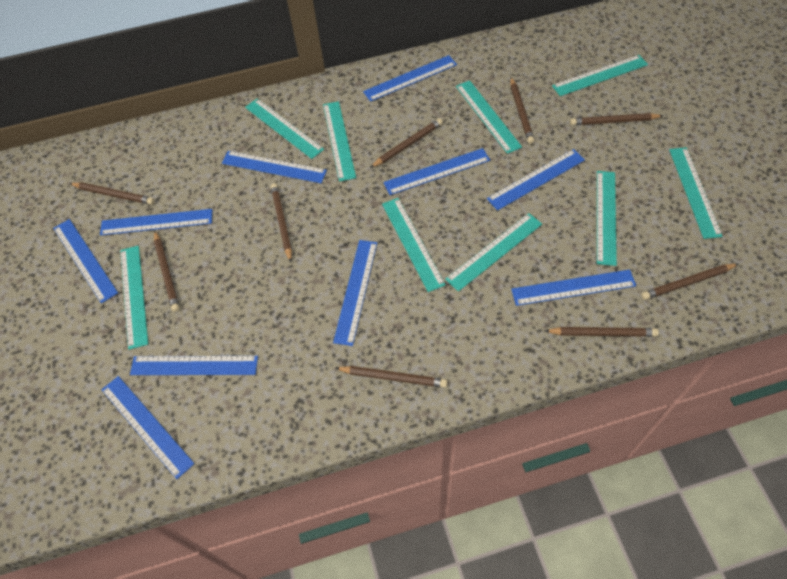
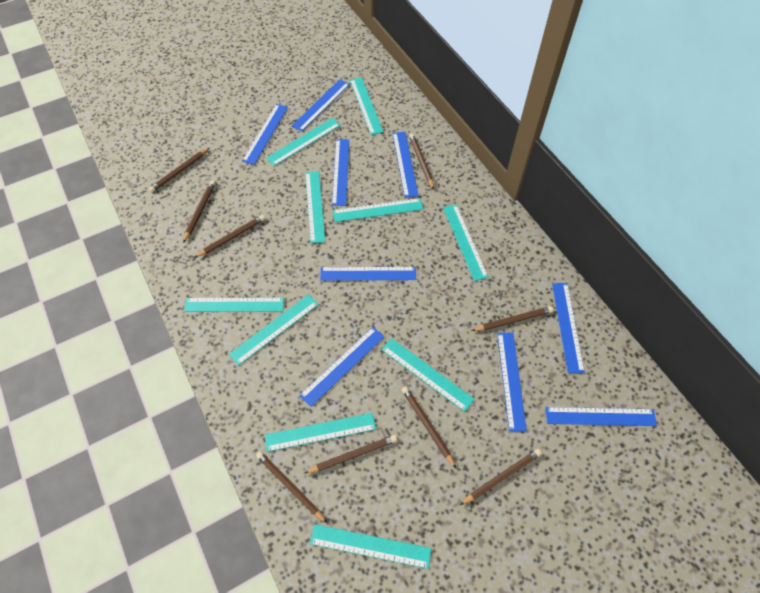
blue ruler: 10 -> 9
turquoise ruler: 9 -> 10

